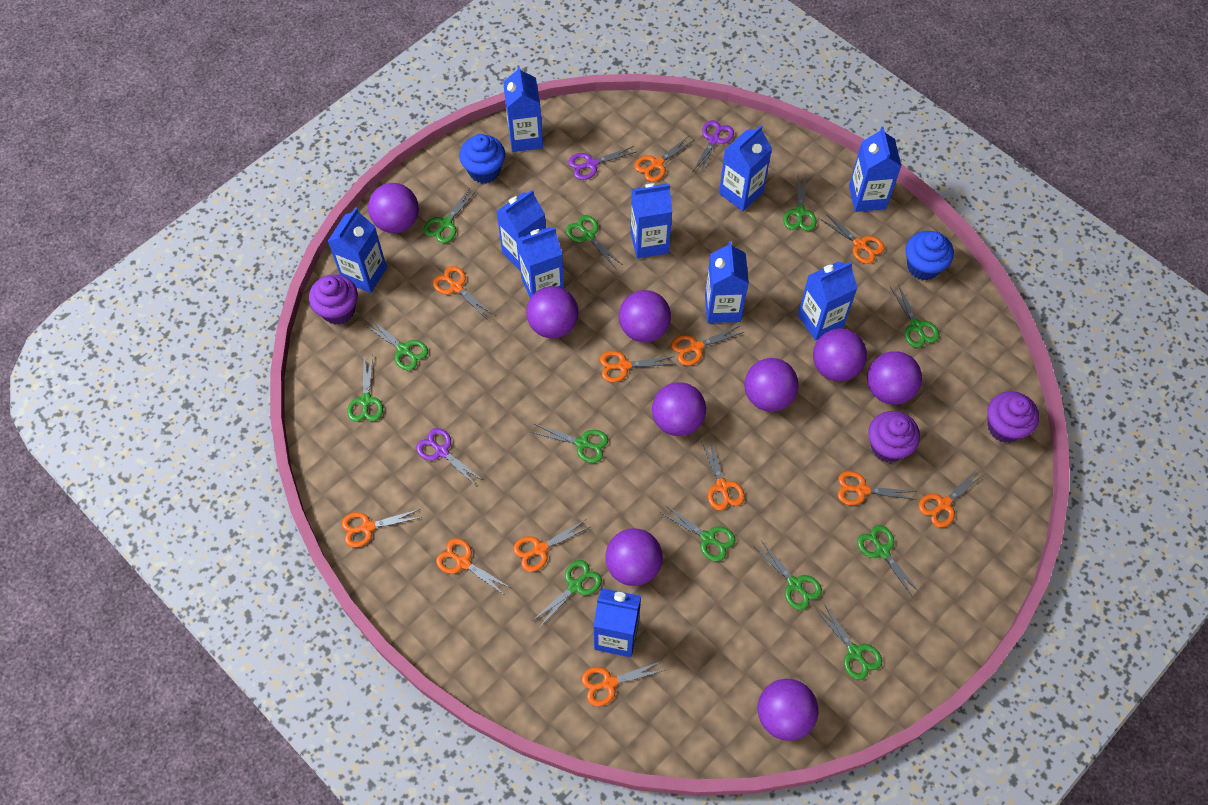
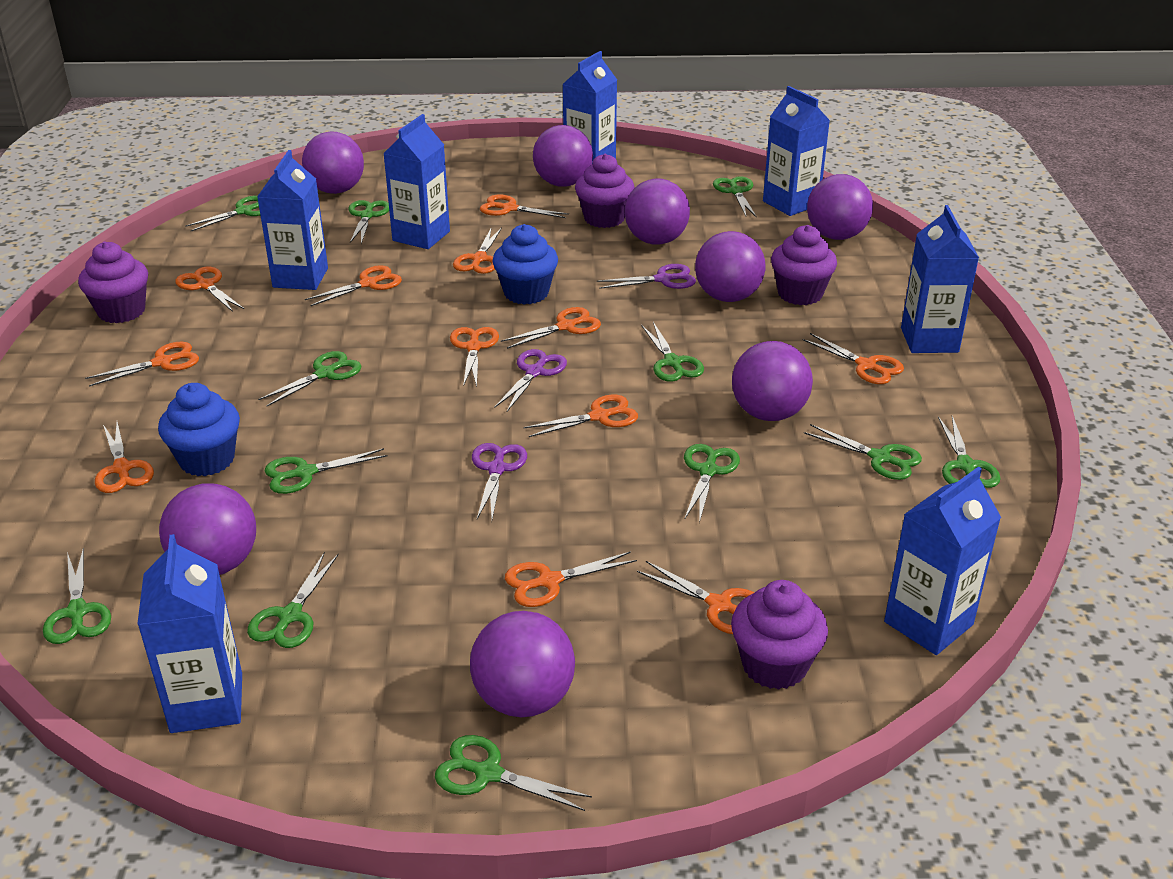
blue carton: 10 -> 7
purple ball: 9 -> 8
purple cupcake: 3 -> 4

